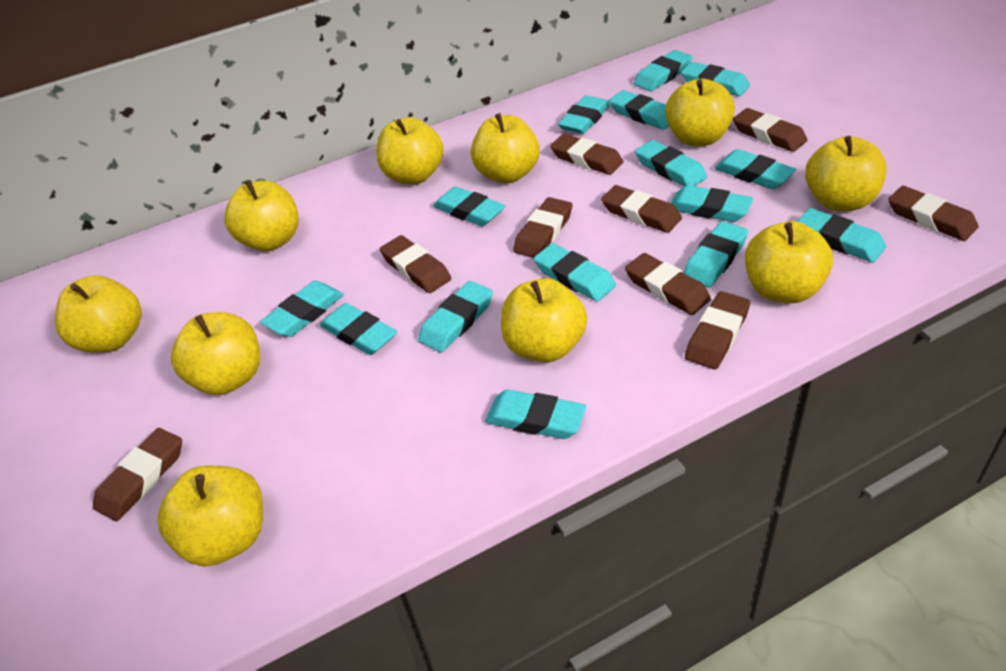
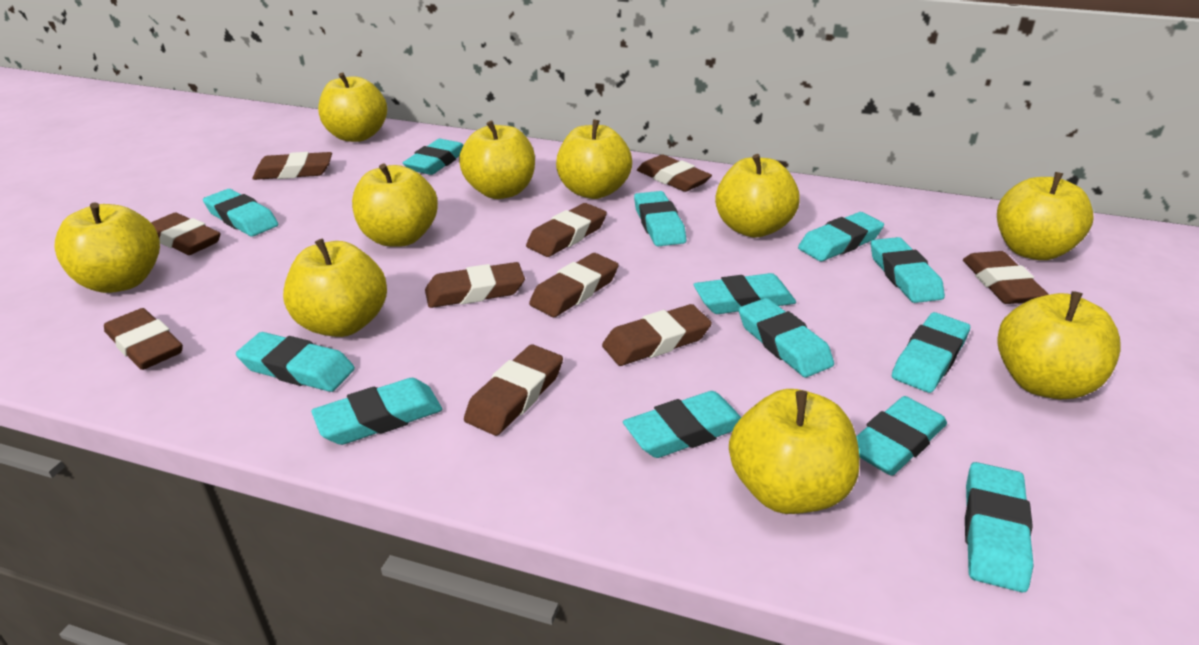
brown eraser: 9 -> 10
turquoise eraser: 15 -> 13

